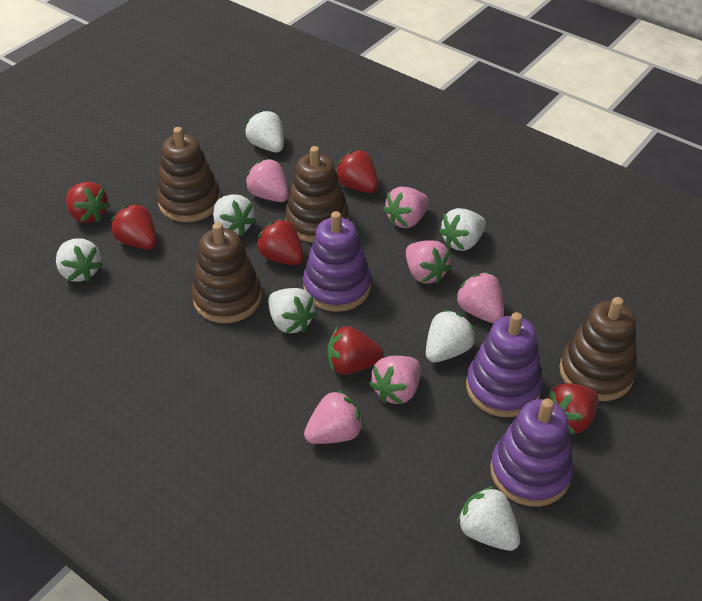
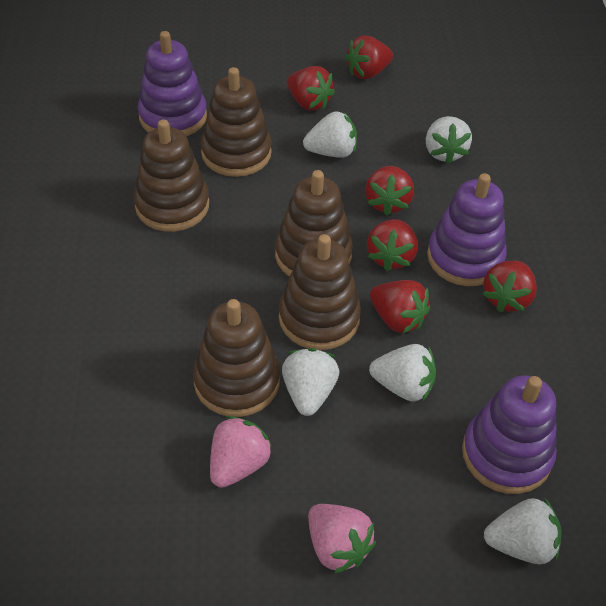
brown stacking toy: 4 -> 5
pink strawberry: 6 -> 2
white strawberry: 7 -> 5

